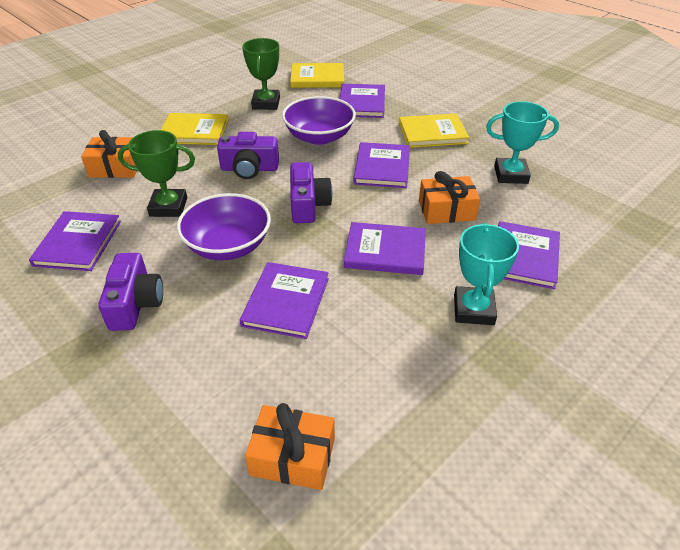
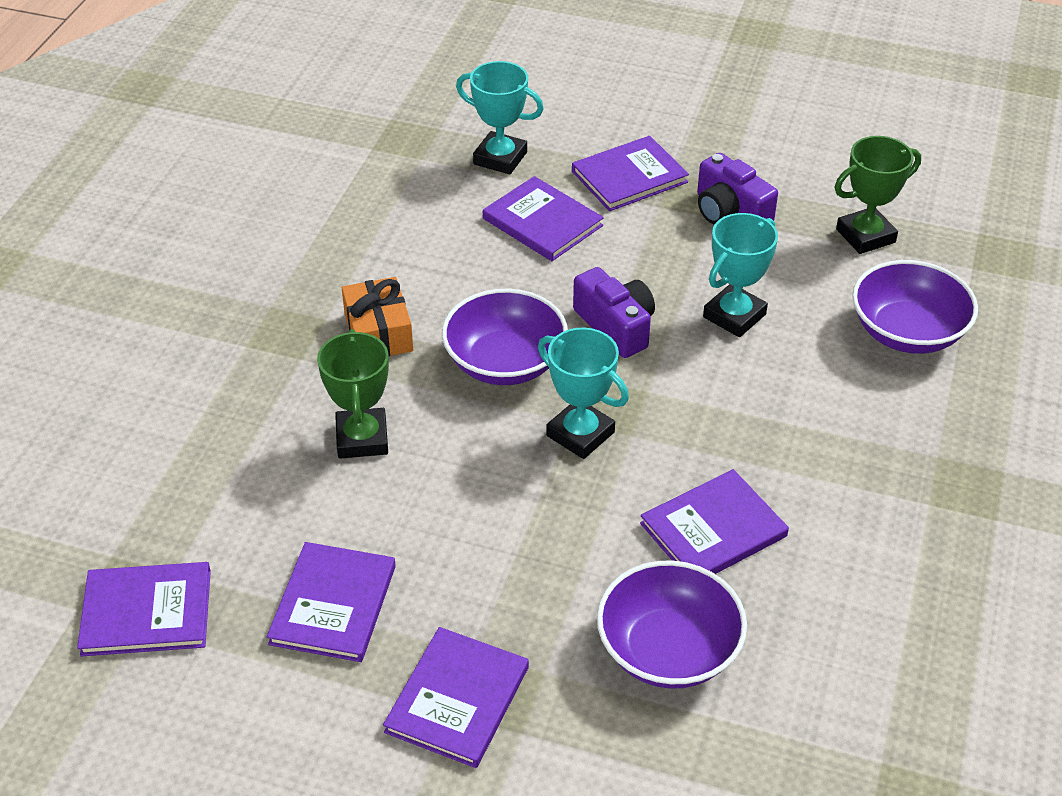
orange gift: 3 -> 1
purple bowl: 2 -> 3
purple camera: 3 -> 2
turquoise trophy: 2 -> 3
yellow book: 3 -> 0

